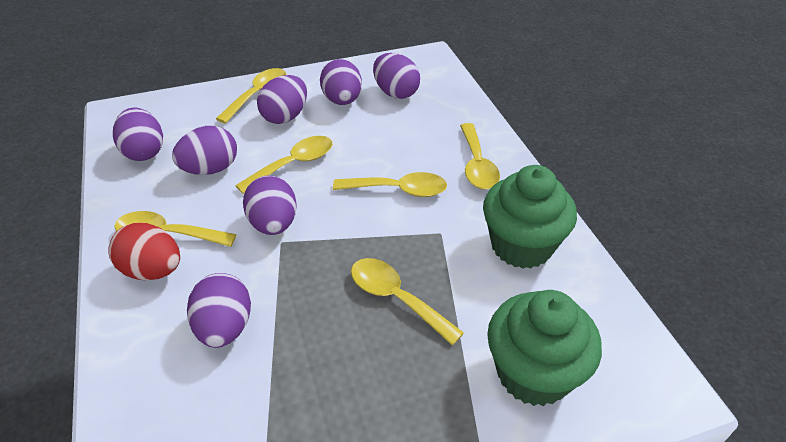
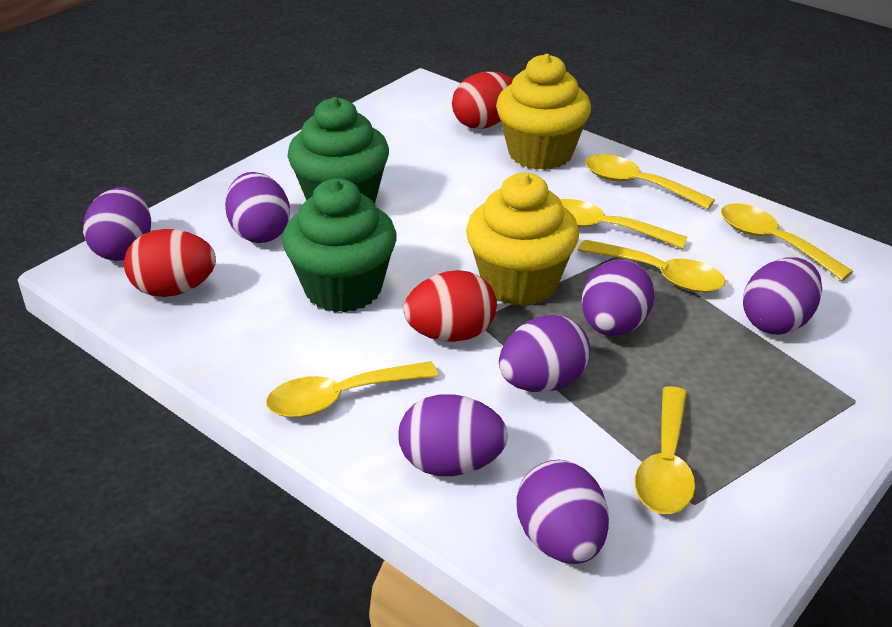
red egg: 1 -> 3
yellow cupcake: 0 -> 2

